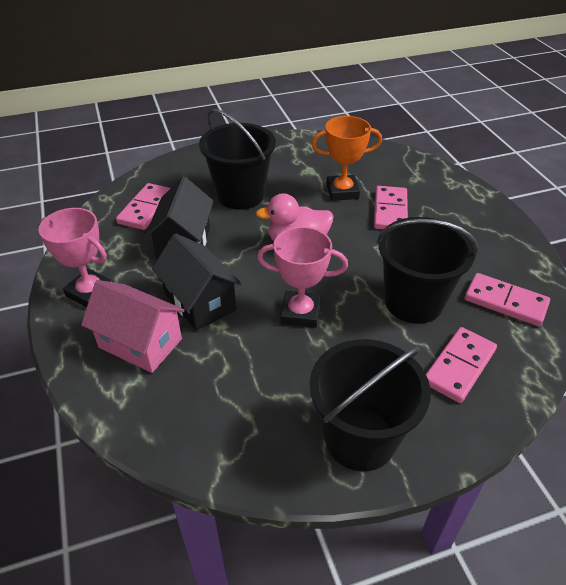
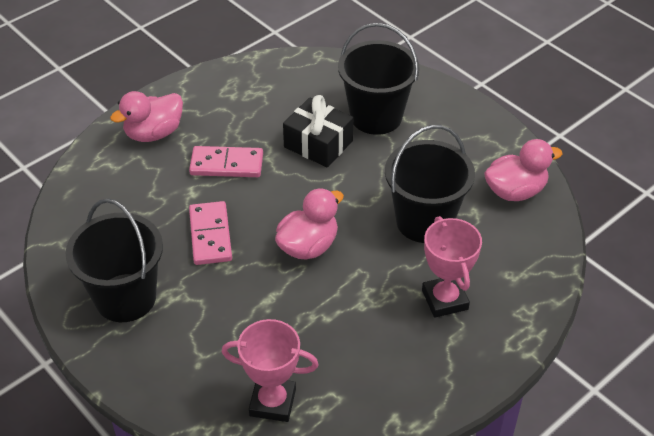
black gift: 0 -> 1
black house: 2 -> 0
orange trophy: 1 -> 0
pink domino: 4 -> 2
pink duck: 1 -> 3
pink house: 1 -> 0

